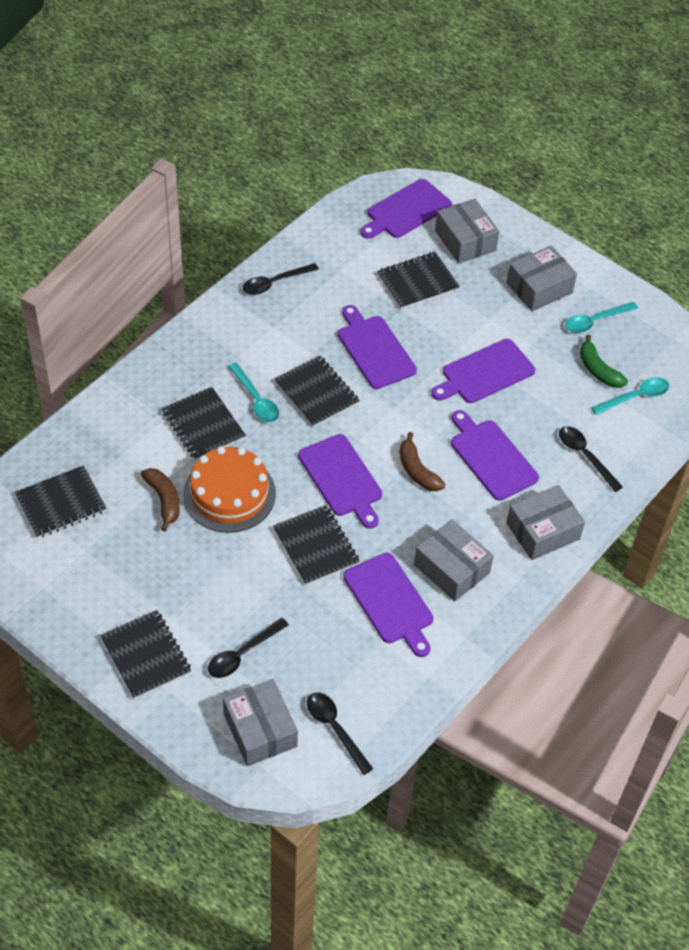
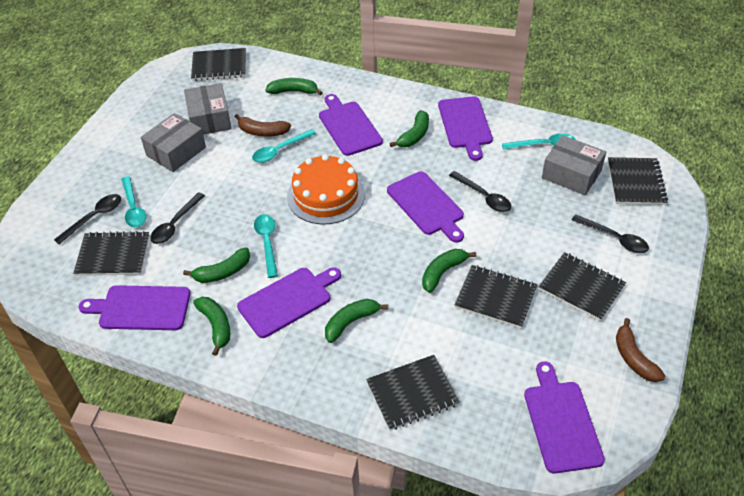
green banana: 1 -> 6
grey box: 5 -> 3
turquoise spoon: 3 -> 4

